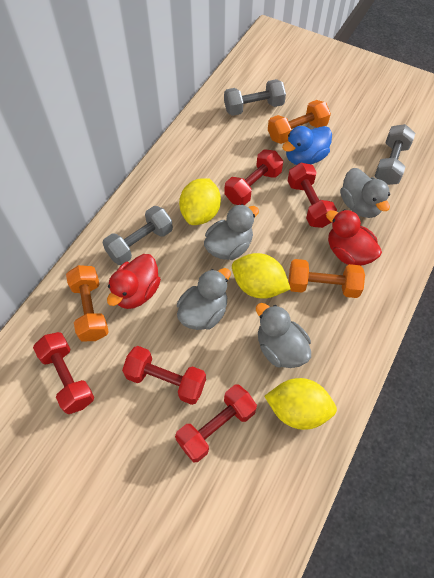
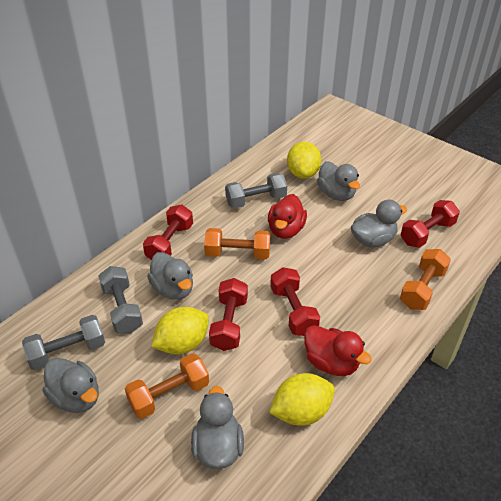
blue duck: 1 -> 0
grey duck: 4 -> 5
red dumbbell: 5 -> 4

